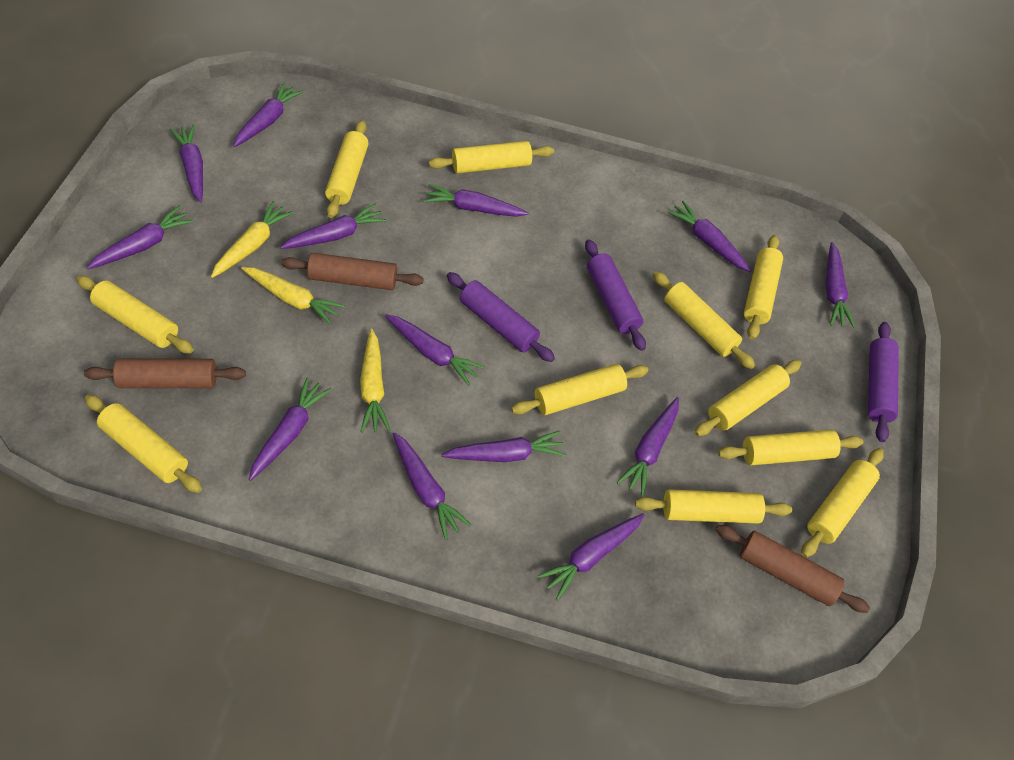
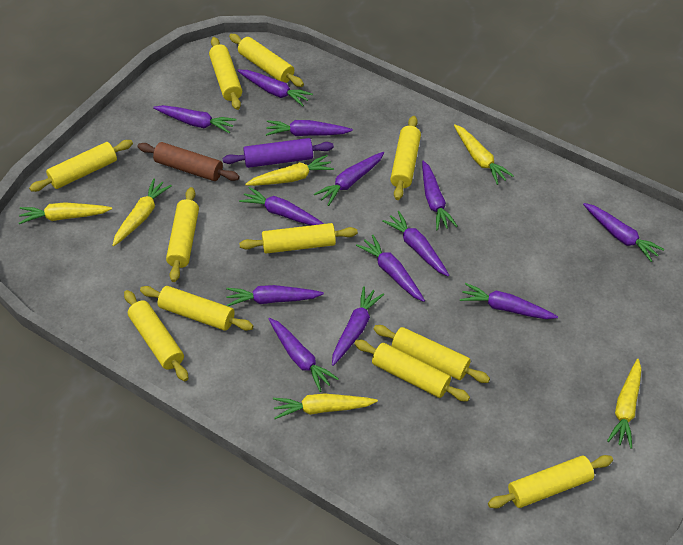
brown rolling pin: 3 -> 1
purple rolling pin: 3 -> 1
yellow carrot: 3 -> 6

